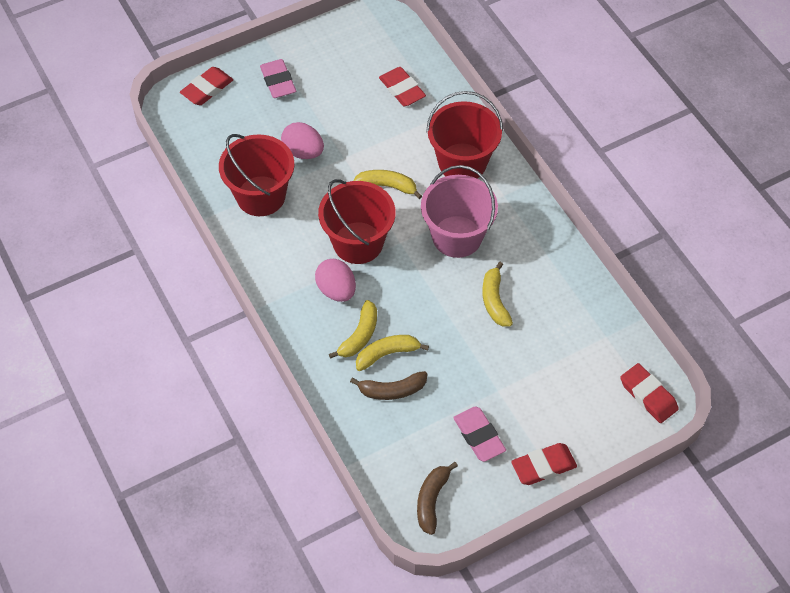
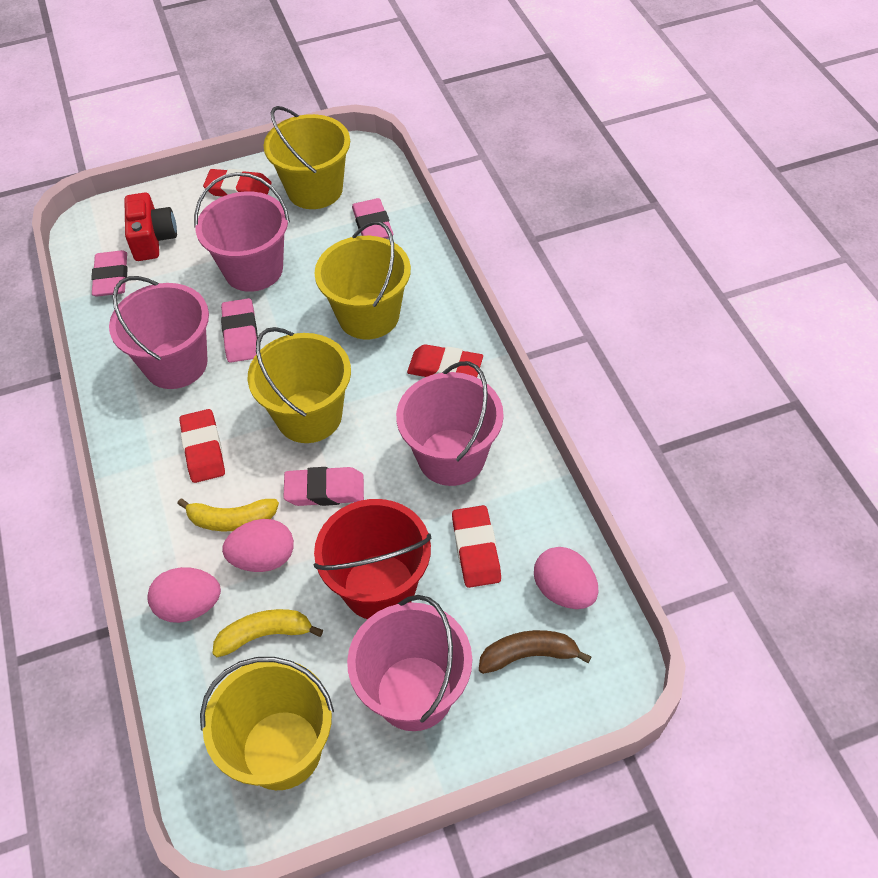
brown banana: 2 -> 1
pink bucket: 1 -> 4
pink egg: 2 -> 3
pink eraser: 2 -> 4
red bucket: 3 -> 1
red camera: 0 -> 1
yellow banana: 4 -> 2
yellow bucket: 0 -> 4

